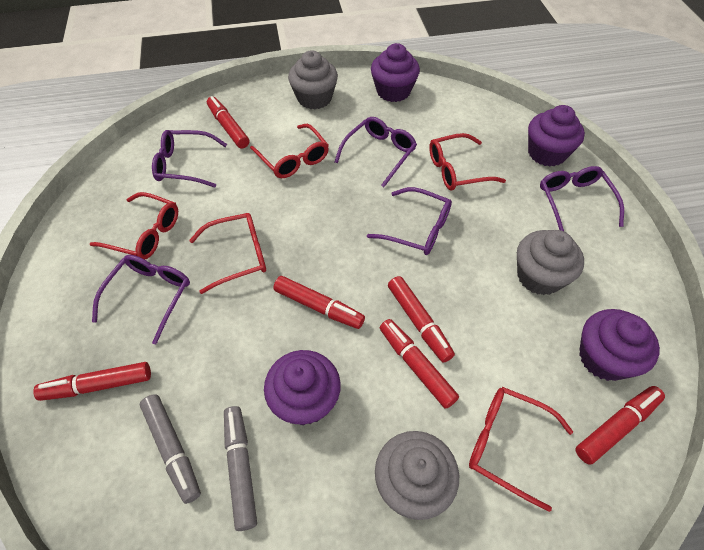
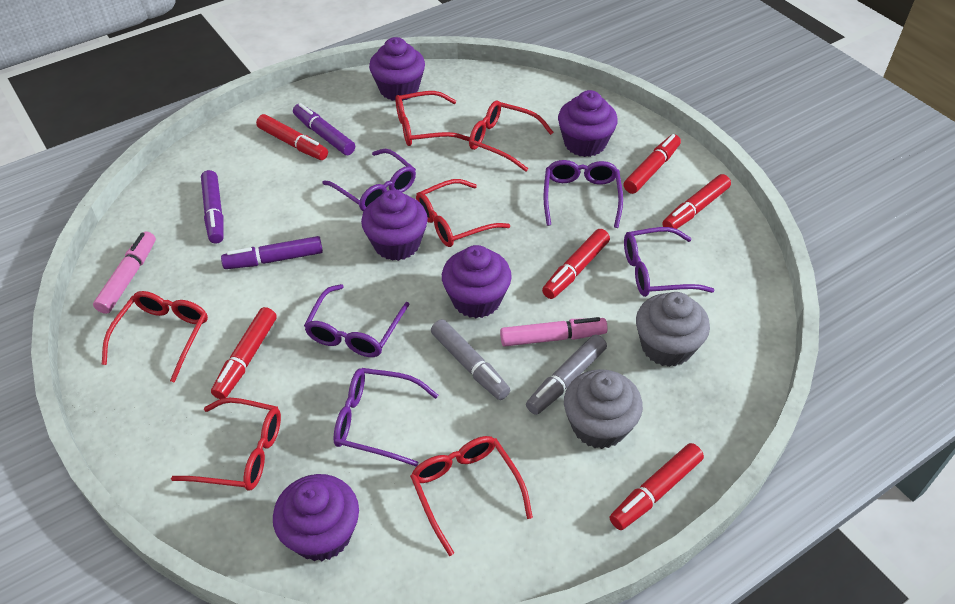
grey cupcake: 3 -> 2
pink marker: 0 -> 2
purple cupcake: 4 -> 5
purple marker: 0 -> 3
red glasses: 5 -> 6

